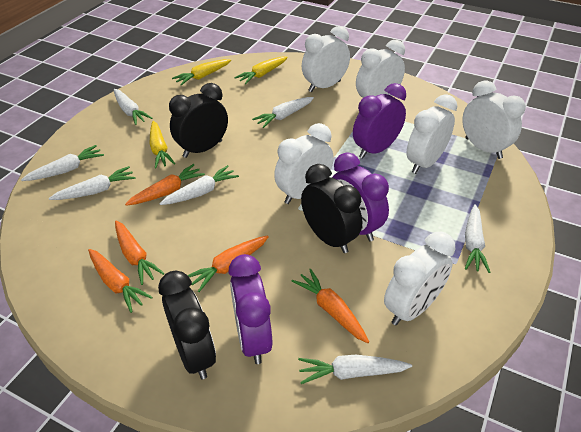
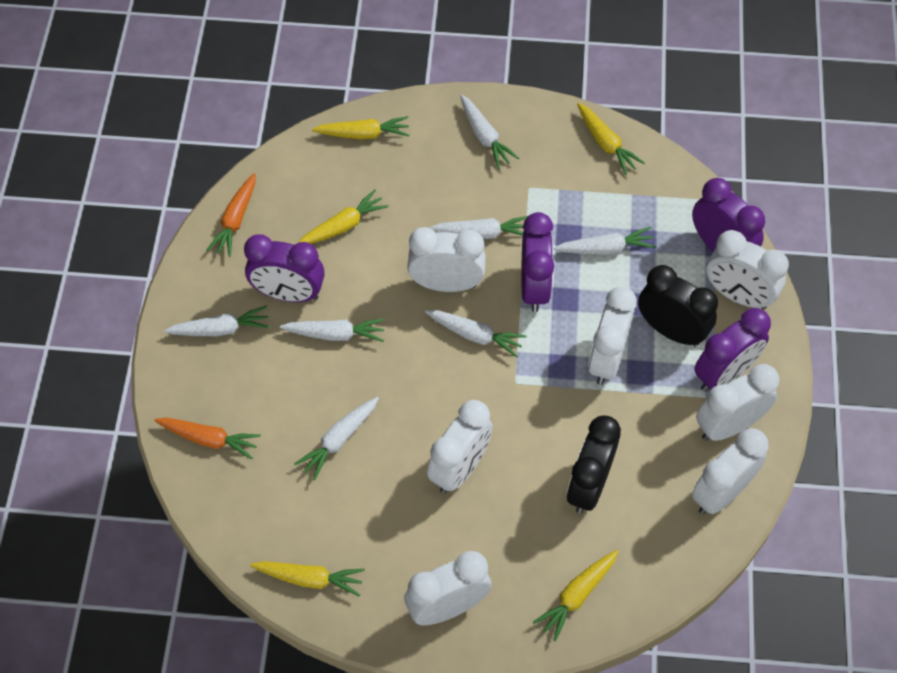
black clock: 3 -> 2
orange carrot: 5 -> 2
purple clock: 3 -> 4
white clock: 6 -> 7
yellow carrot: 3 -> 5

